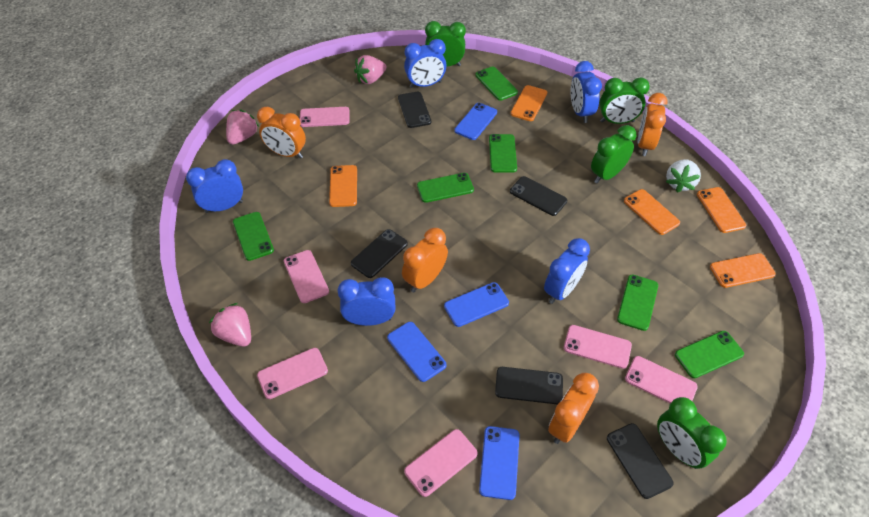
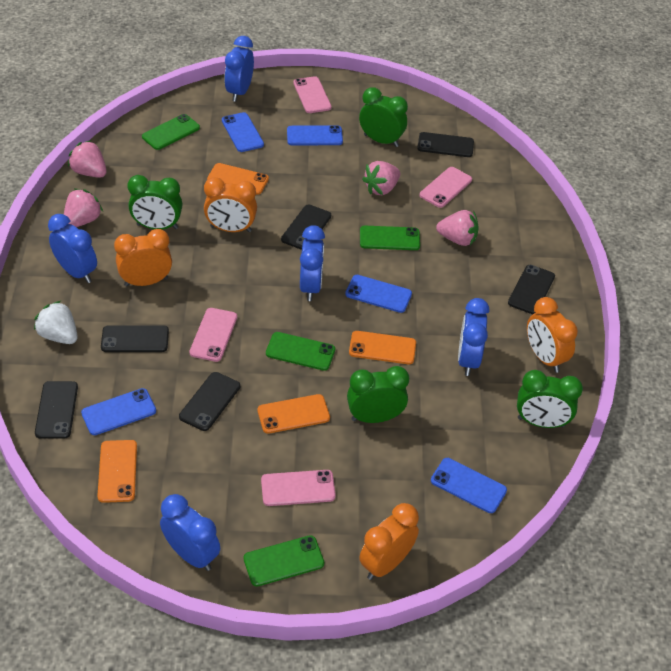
black phone: 5 -> 6
blue phone: 4 -> 5
green phone: 6 -> 4
orange phone: 5 -> 4
pink phone: 6 -> 4
pink strawberry: 3 -> 4

